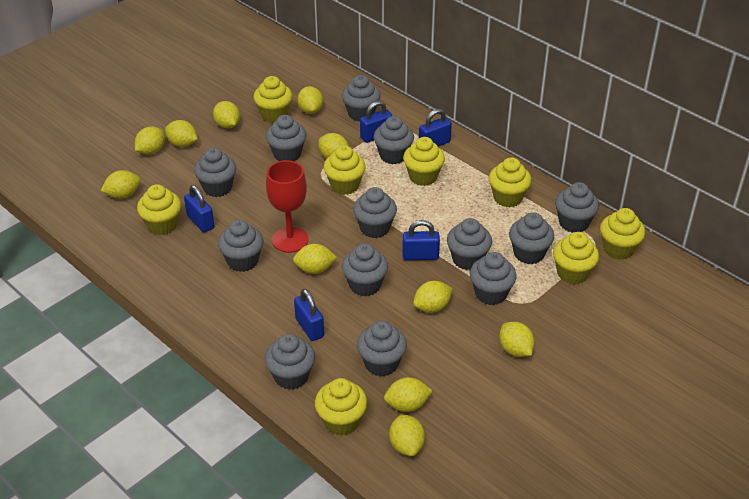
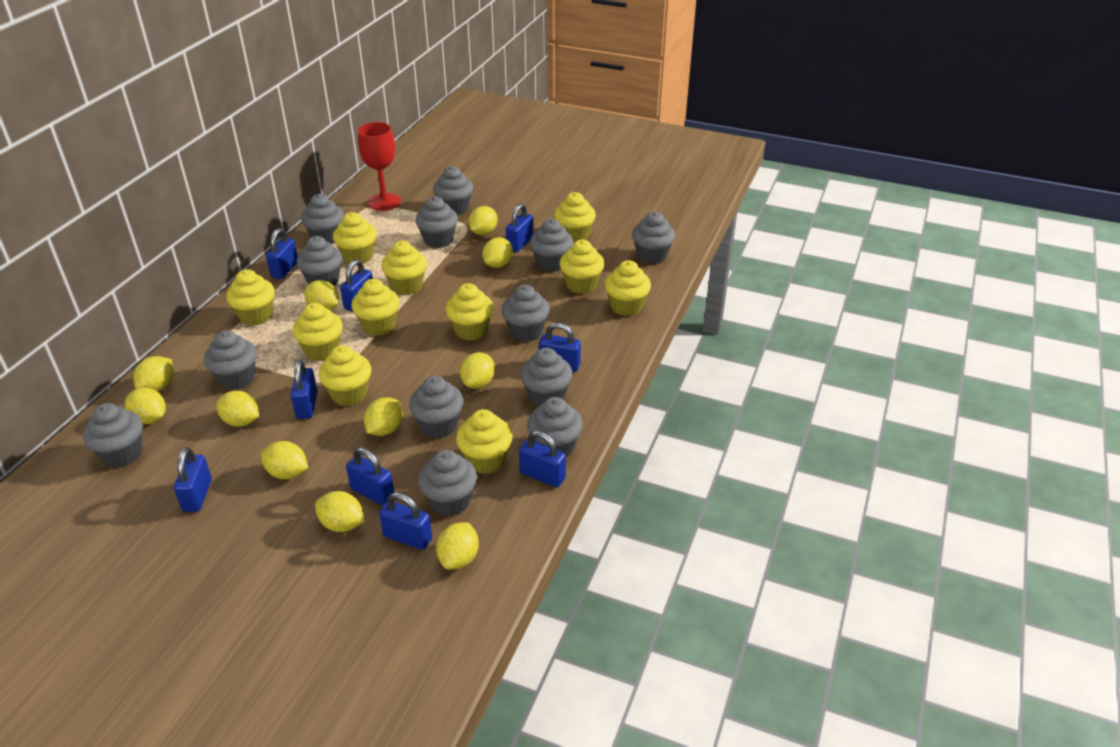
blue padlock: 5 -> 9
yellow cupcake: 8 -> 11

